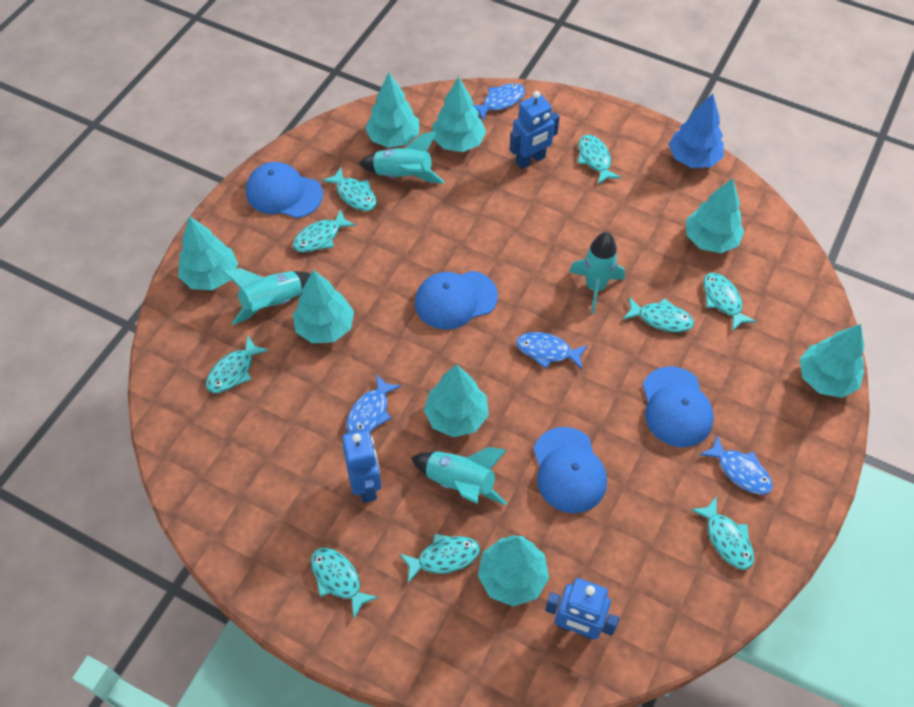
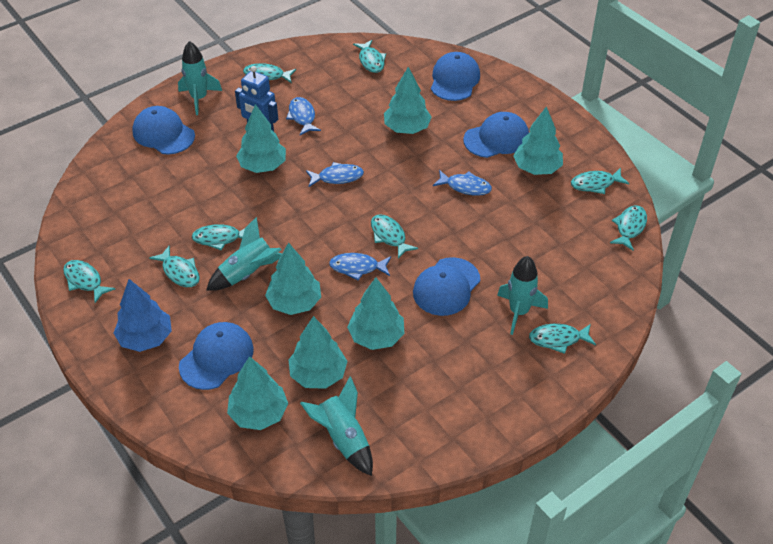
blue cap: 4 -> 5
blue robot: 3 -> 1
turquoise tree: 8 -> 7

